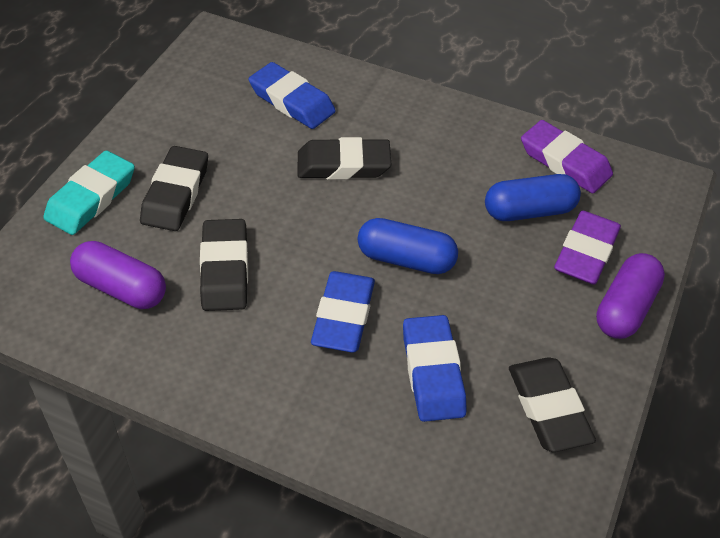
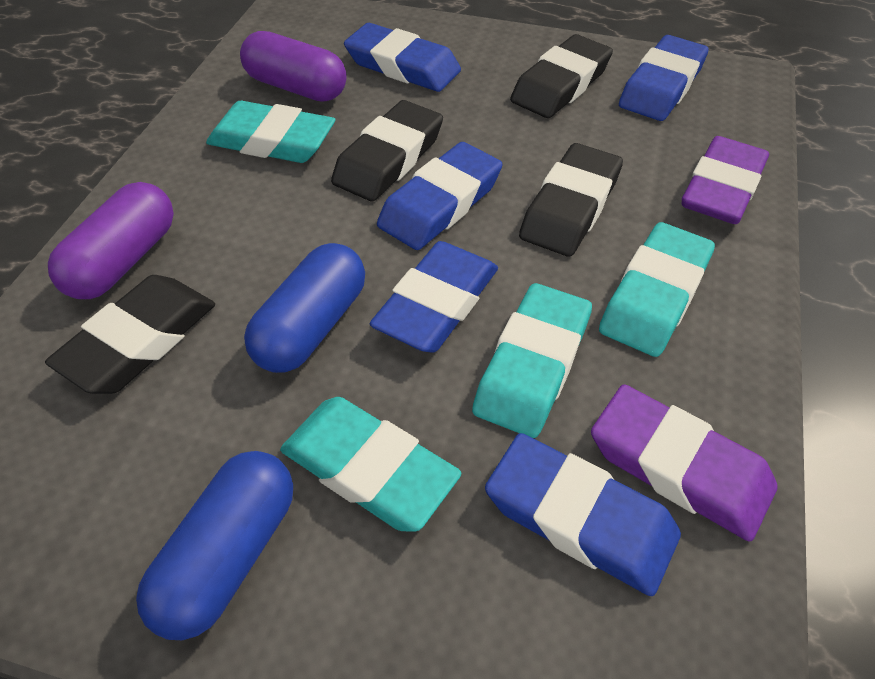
blue eraser: 3 -> 5
turquoise eraser: 1 -> 4

